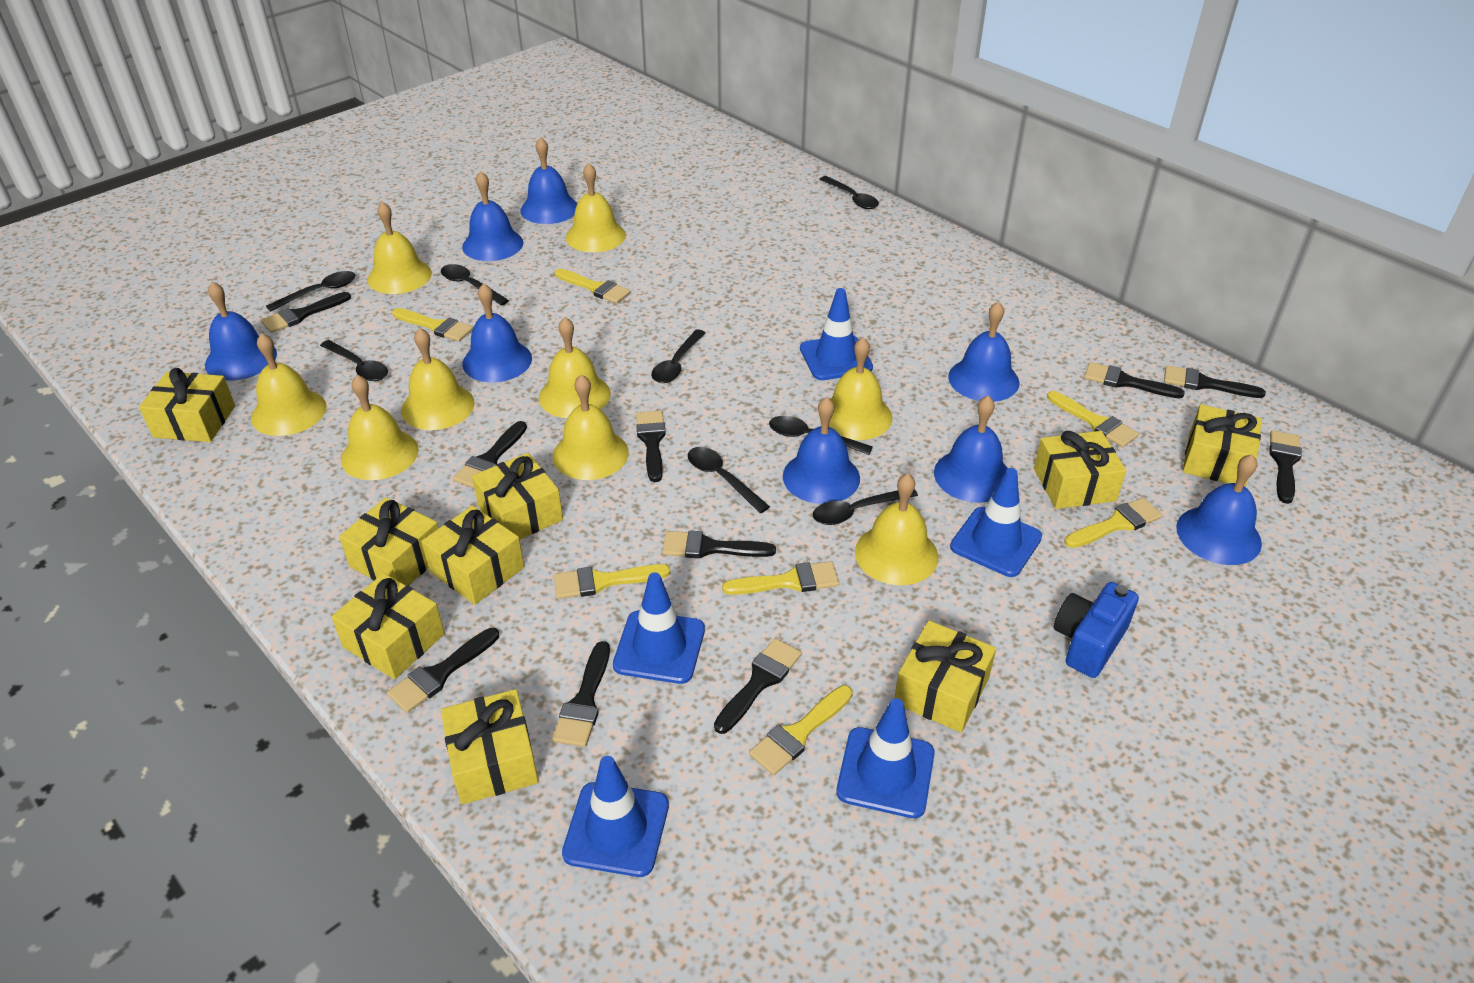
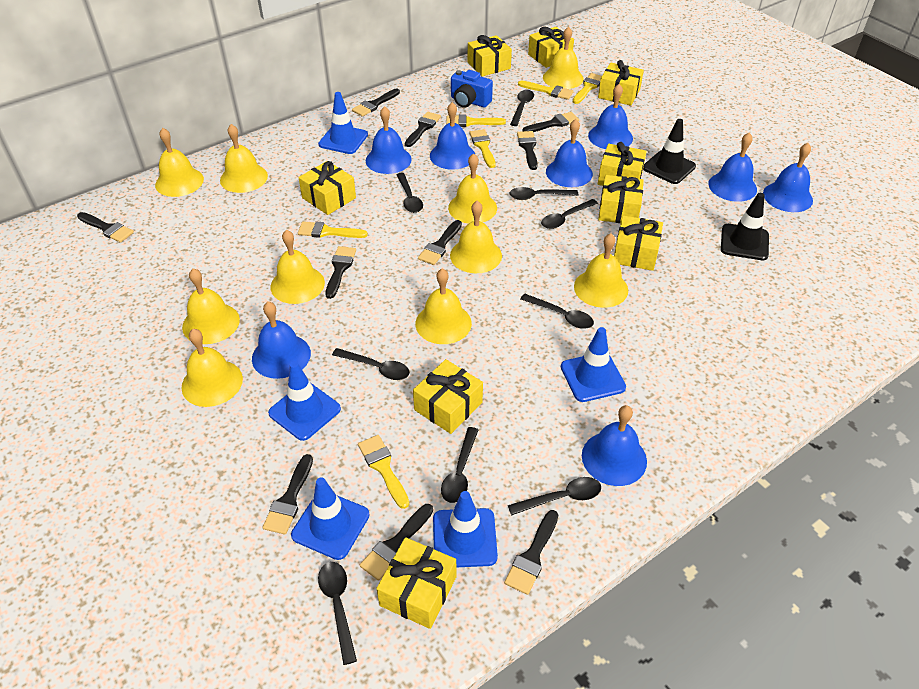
black spoon: 8 -> 9
black traffic cone: 0 -> 2
yellow bell: 9 -> 10
yellow brush: 7 -> 6

